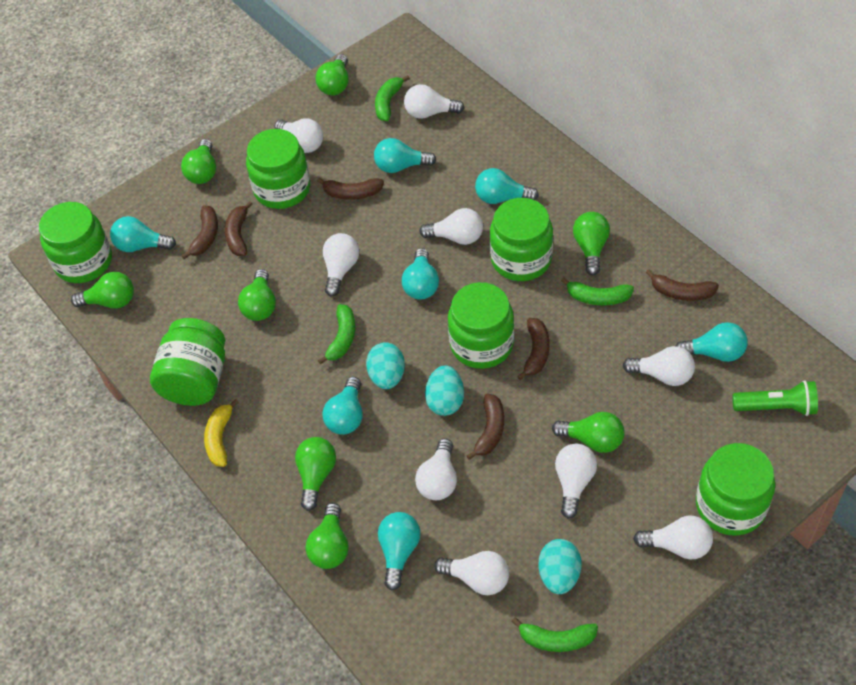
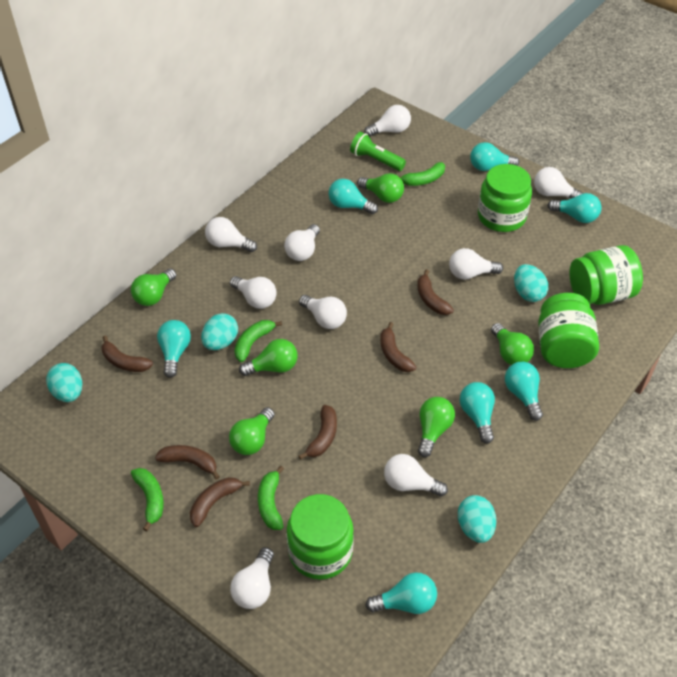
green jar: 6 -> 4
green light bulb: 8 -> 6
turquoise egg: 3 -> 4
yellow banana: 1 -> 0

